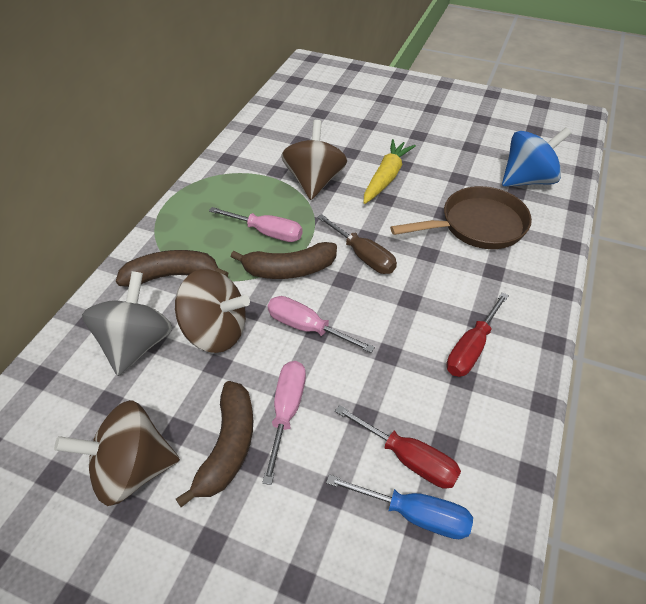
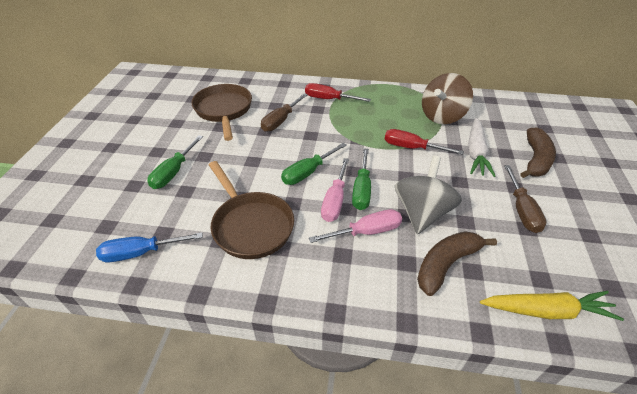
blue spinning top: 1 -> 0
brown banana: 3 -> 2
brown pan: 1 -> 2
brown screwdriver: 1 -> 2
brown spinning top: 3 -> 1
green screwdriver: 0 -> 3
pink screwdriver: 3 -> 2
white carrot: 0 -> 1

